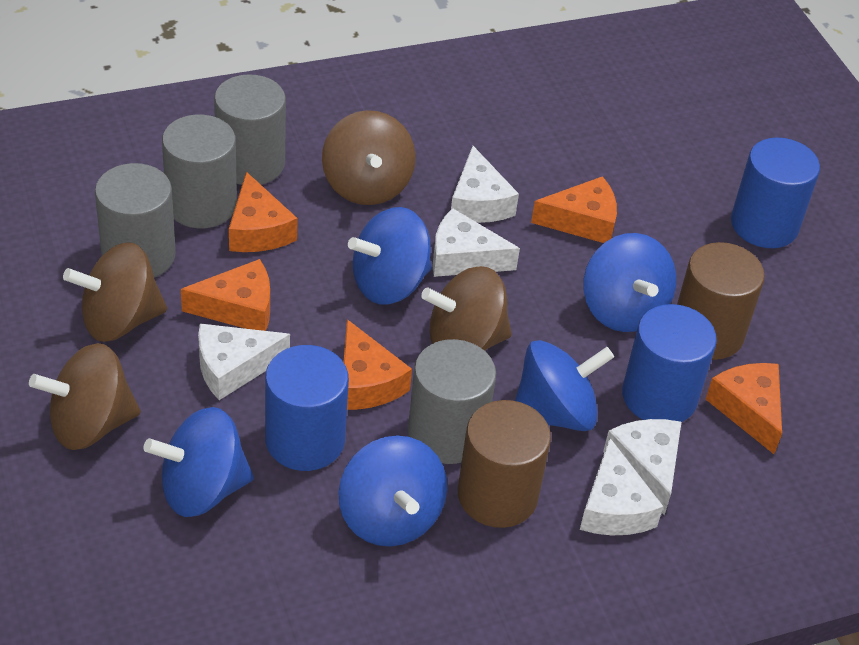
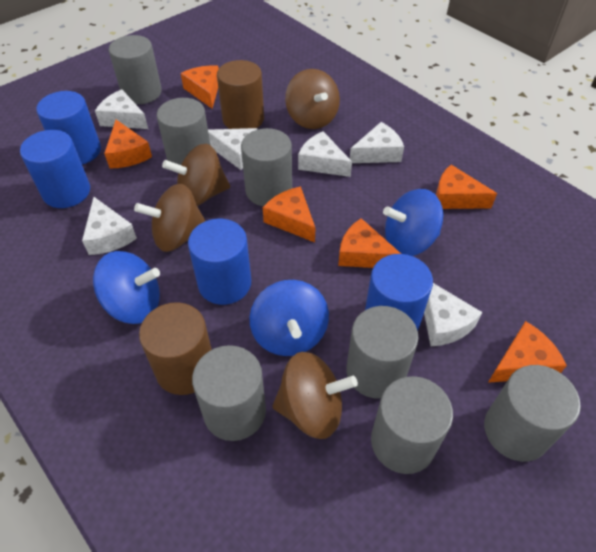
blue cylinder: 3 -> 4
blue spinning top: 5 -> 3
grey cylinder: 4 -> 7
orange cheese: 5 -> 6
white cheese: 5 -> 6

